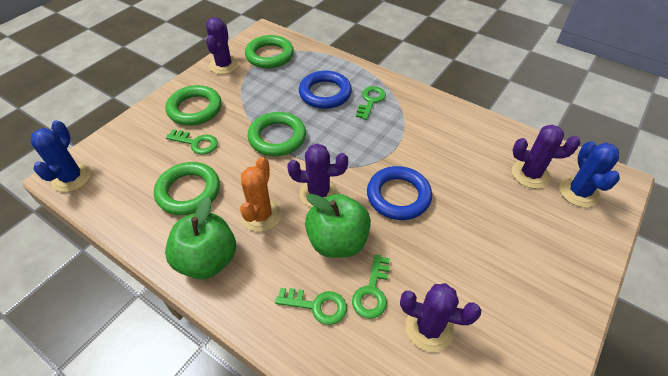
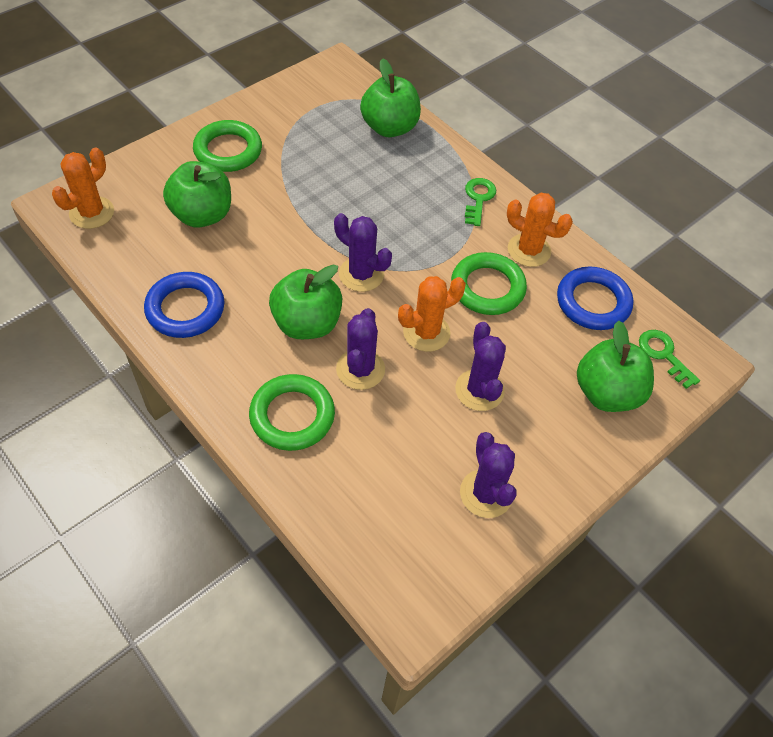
blue cactus: 2 -> 0
green apple: 2 -> 4
green key: 4 -> 2
green ring: 4 -> 3
orange cactus: 1 -> 3

